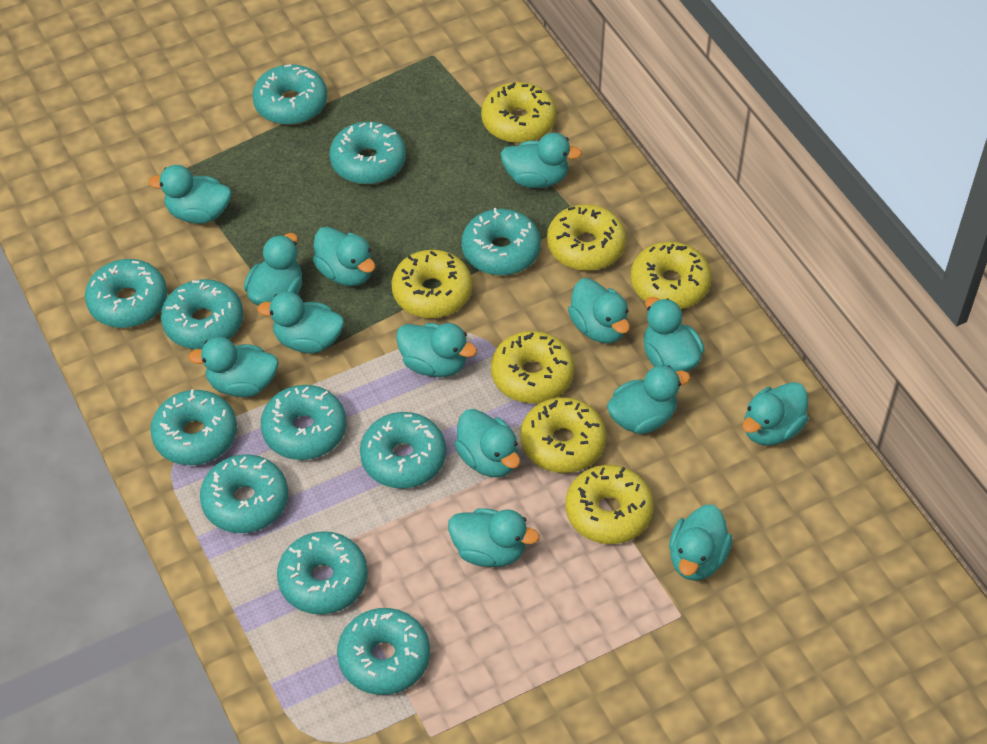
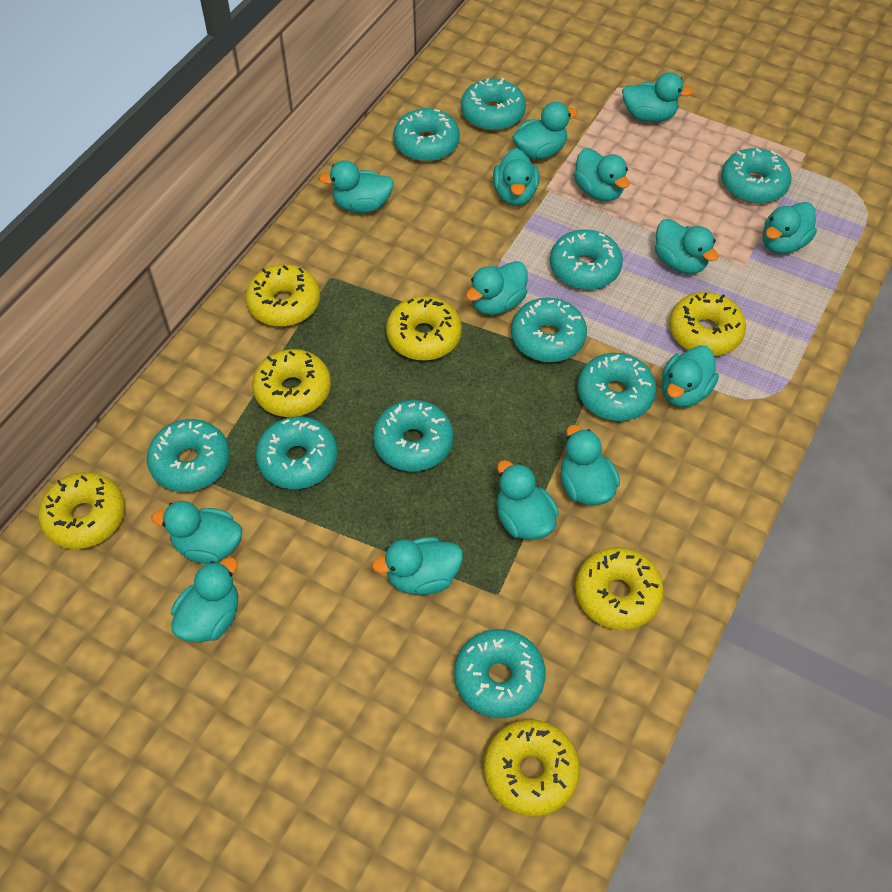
turquoise donut: 11 -> 10

